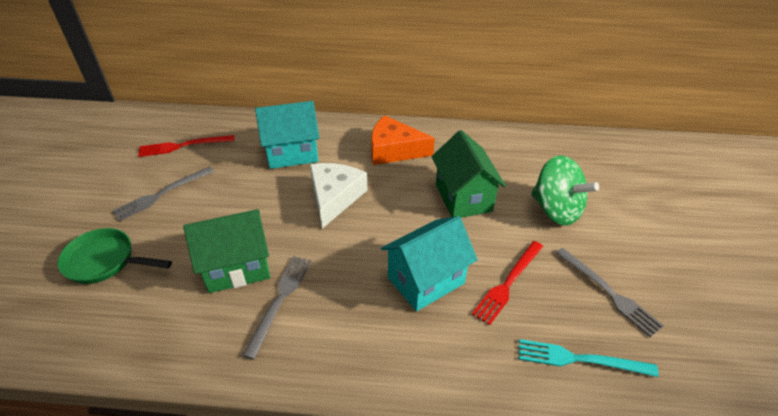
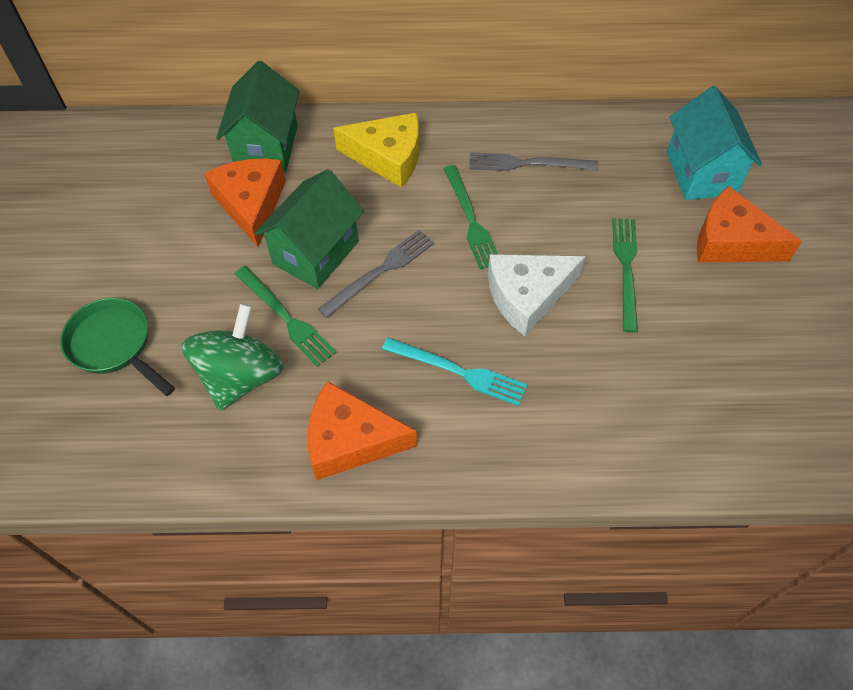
green fork: 0 -> 3
grey fork: 3 -> 2
orange cheese: 1 -> 3
red fork: 2 -> 0
turquoise house: 2 -> 1
yellow cheese: 0 -> 1

